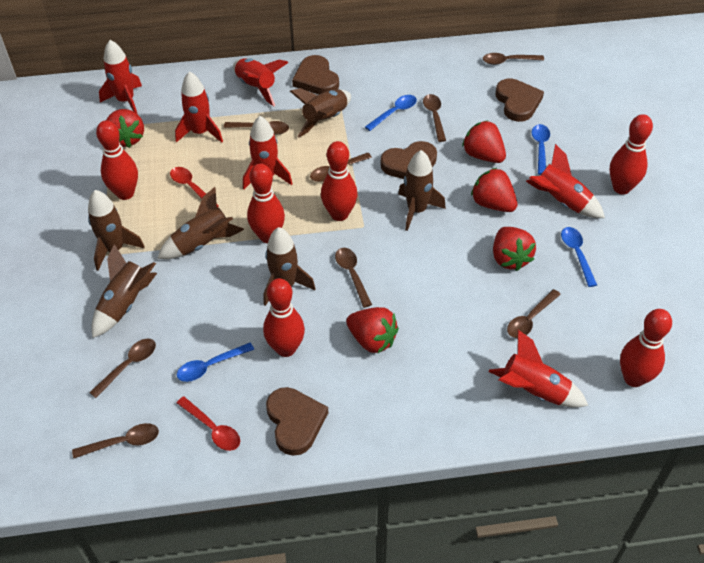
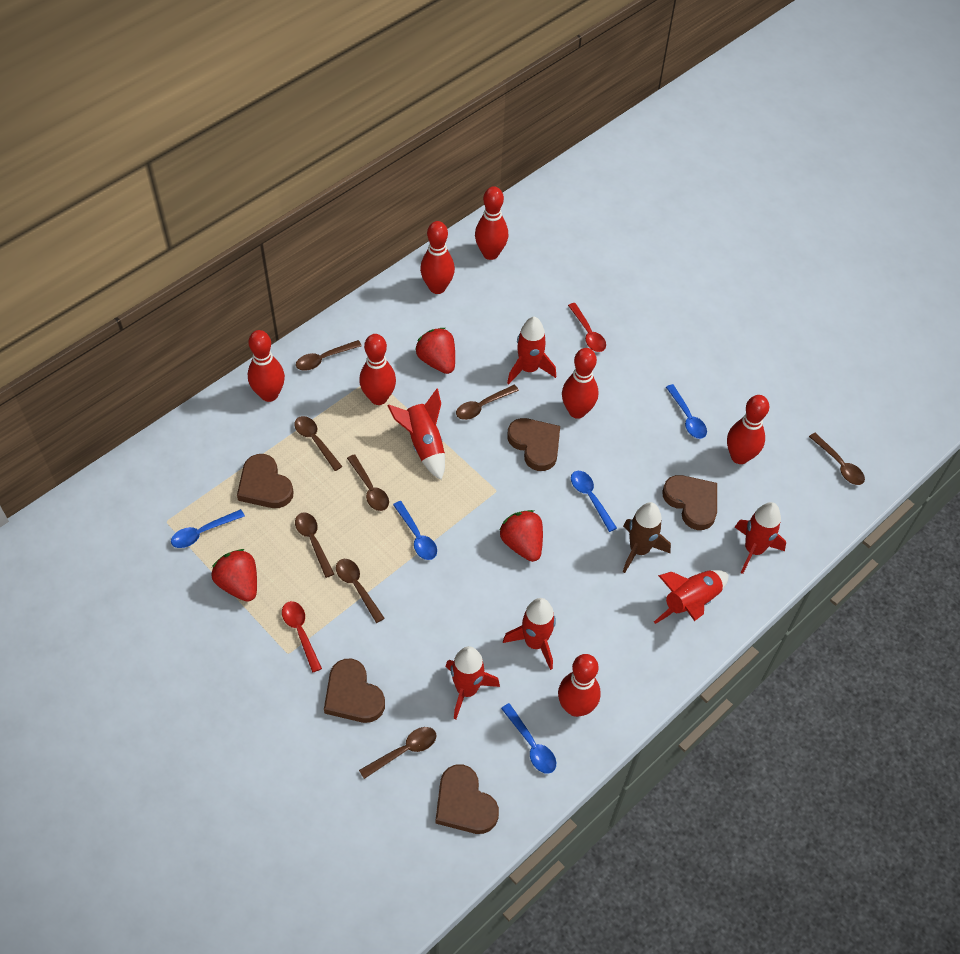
blue spoon: 4 -> 5
brown heart: 4 -> 5
brown rocket: 6 -> 1
red bowling pin: 6 -> 7
red strawberry: 5 -> 3

